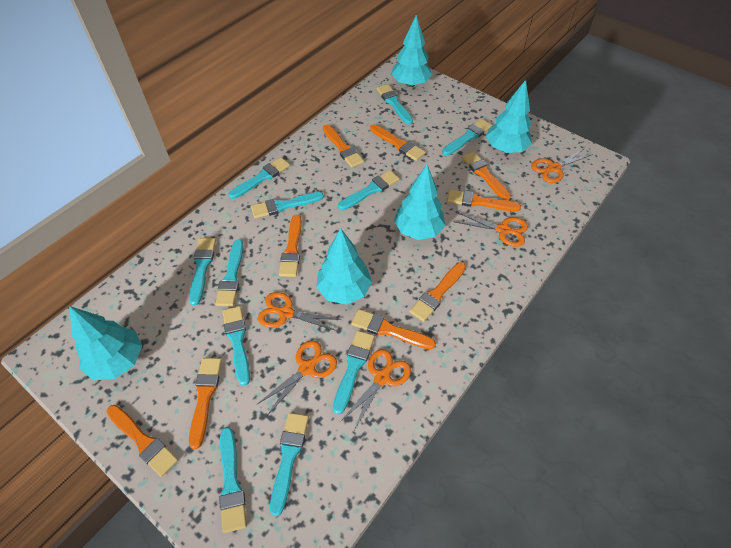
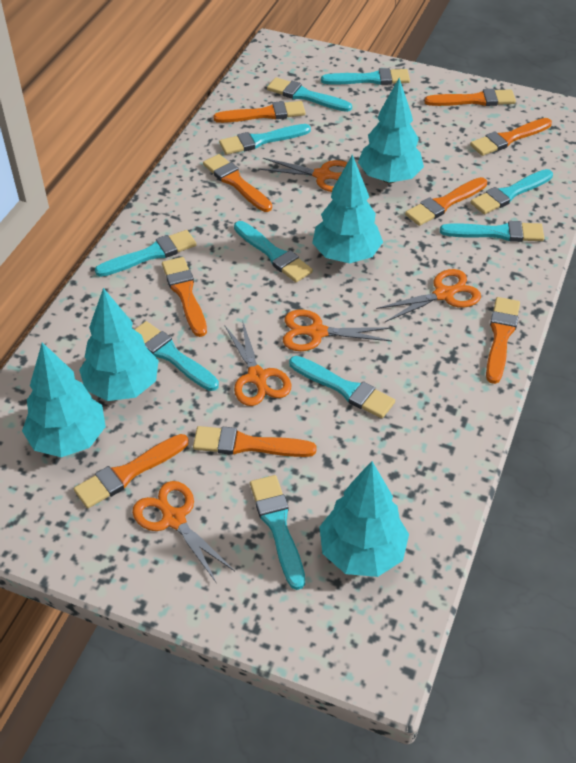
turquoise brush: 11 -> 10

